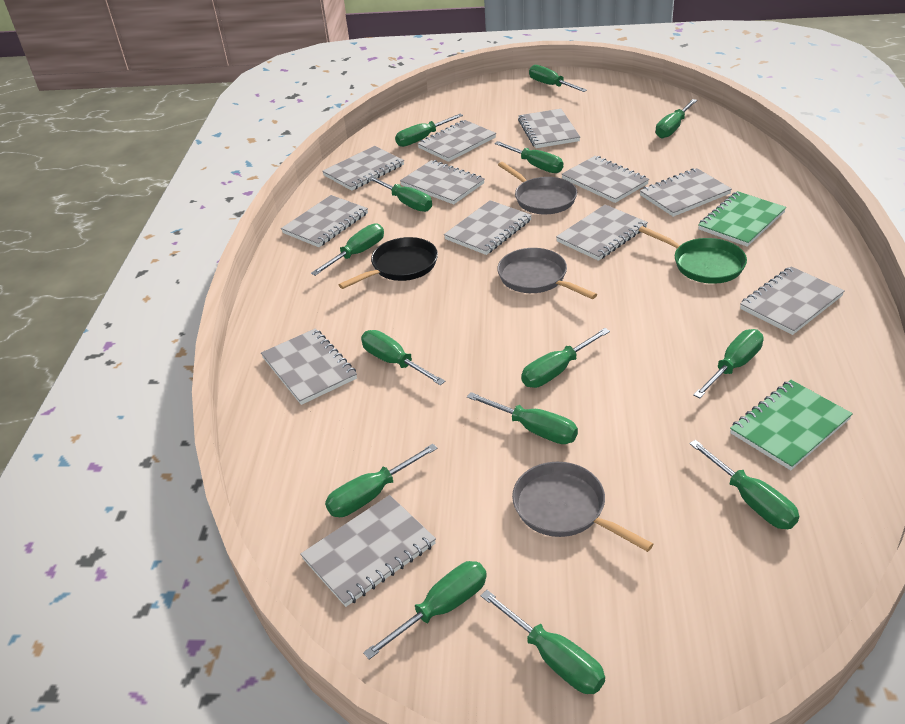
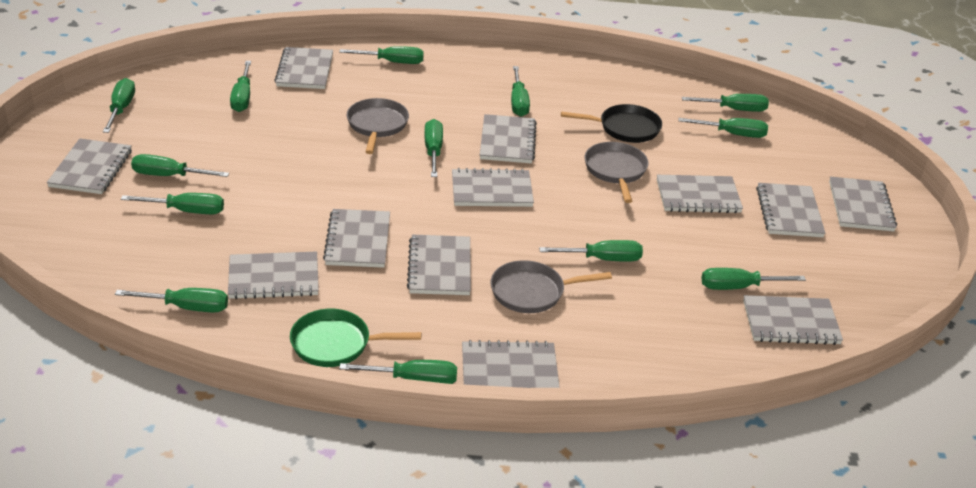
green notebook: 2 -> 0
green screwdriver: 14 -> 13

